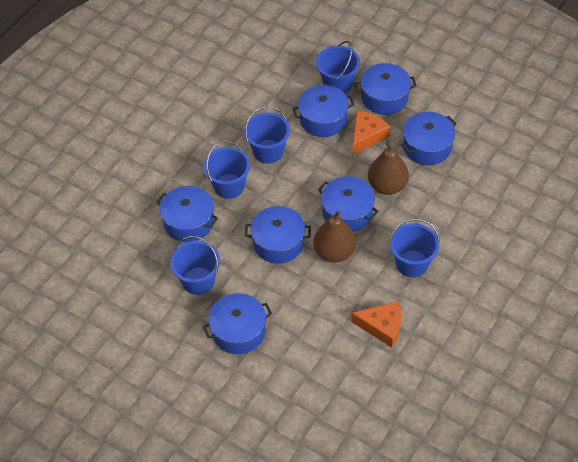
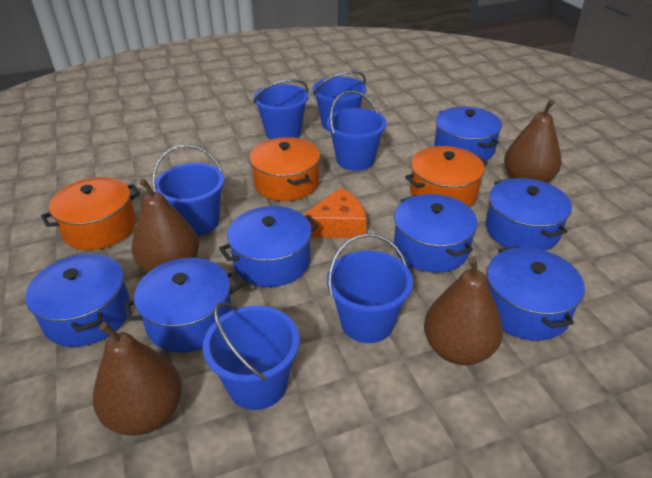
blue bucket: 5 -> 6
brown pear: 2 -> 4
orange cheese: 2 -> 1
orange pot: 0 -> 3

